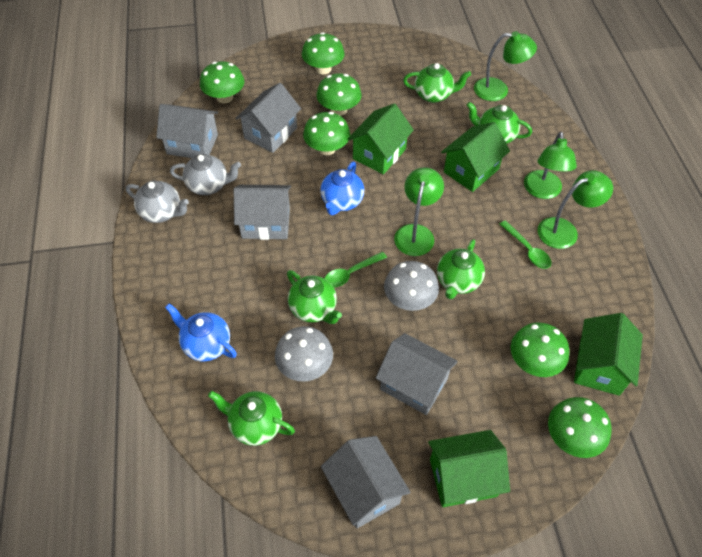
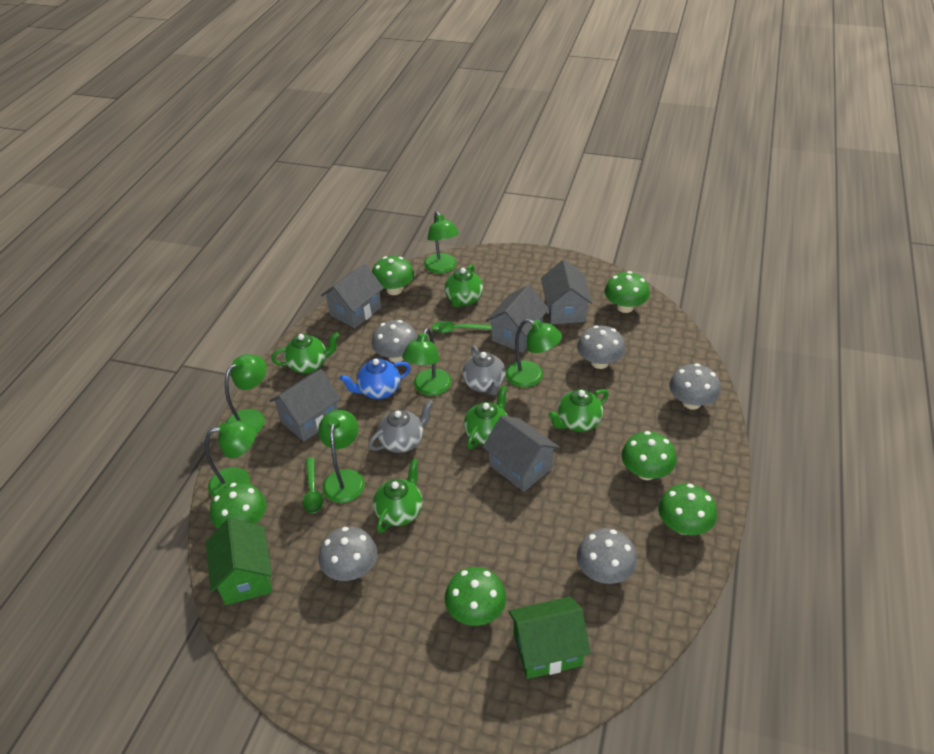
blue teapot: 2 -> 1
green house: 4 -> 2
green lamp: 4 -> 6
grey mushroom: 2 -> 5

